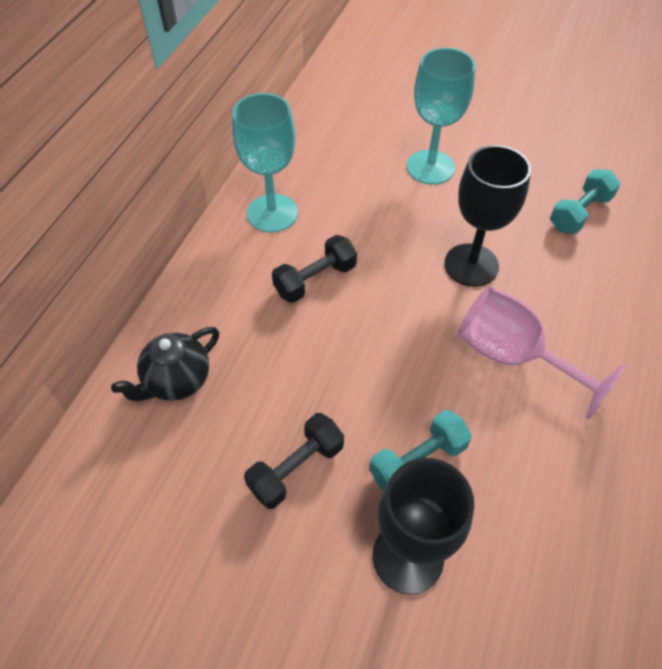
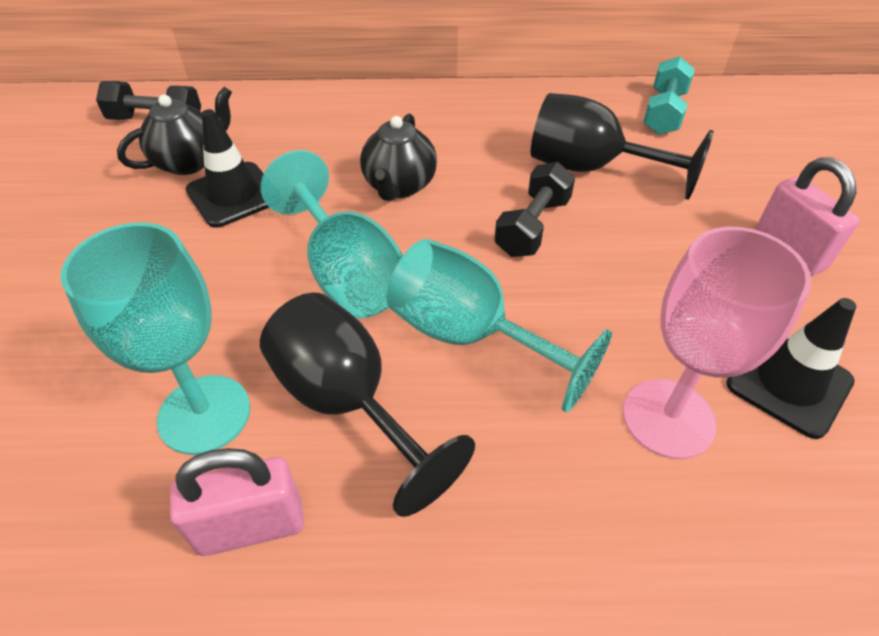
black teapot: 1 -> 2
black traffic cone: 0 -> 2
pink padlock: 0 -> 2
turquoise dumbbell: 2 -> 1
turquoise goblet: 2 -> 3

